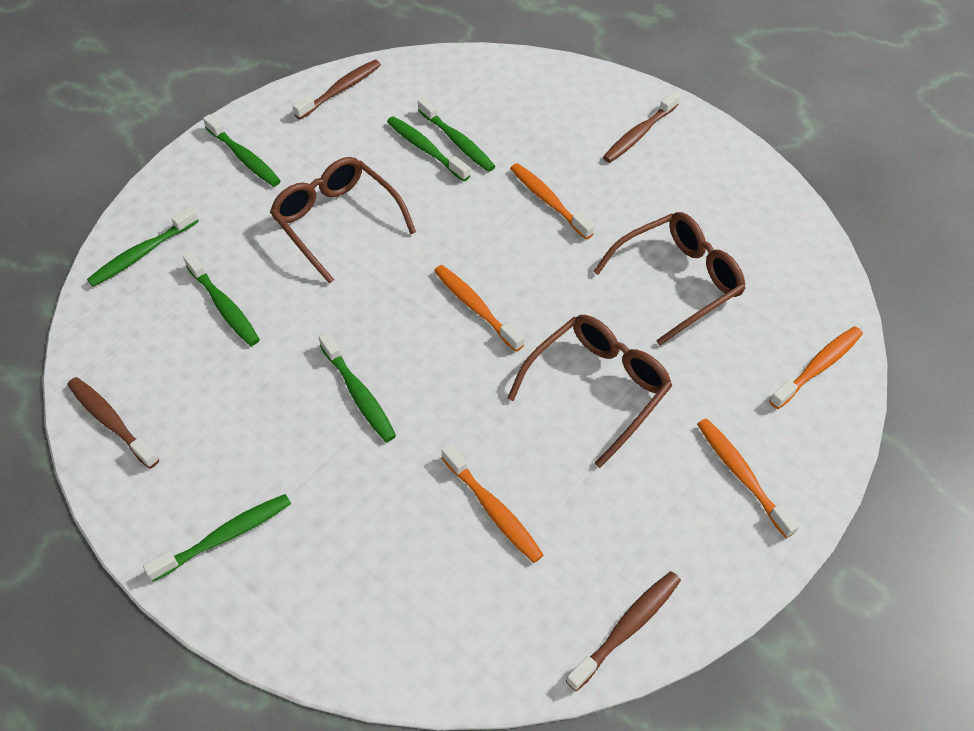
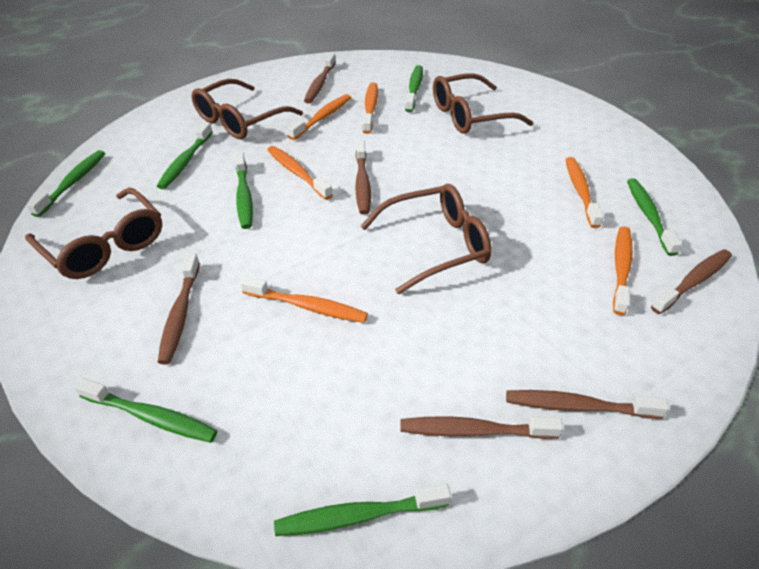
brown glasses: 3 -> 4
brown toothbrush: 4 -> 6
orange toothbrush: 5 -> 6

